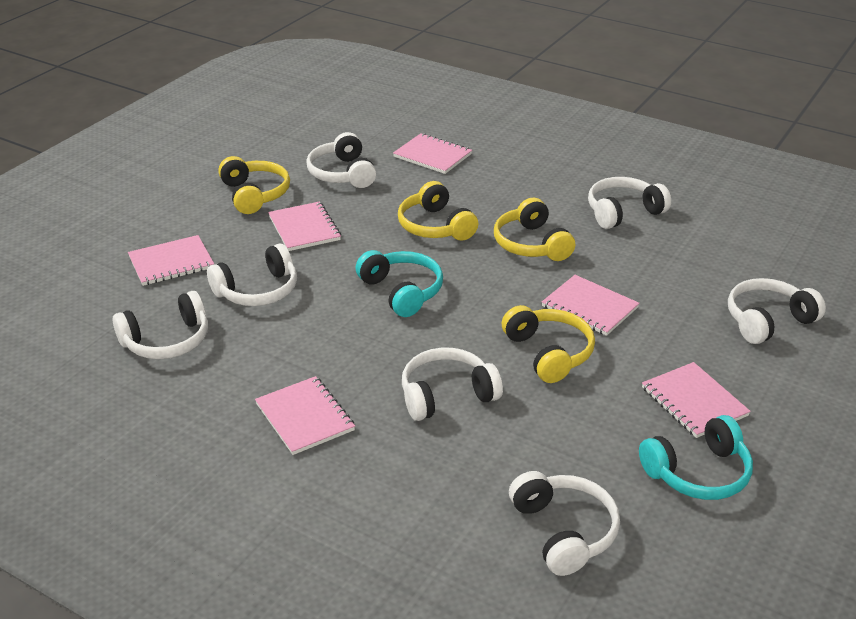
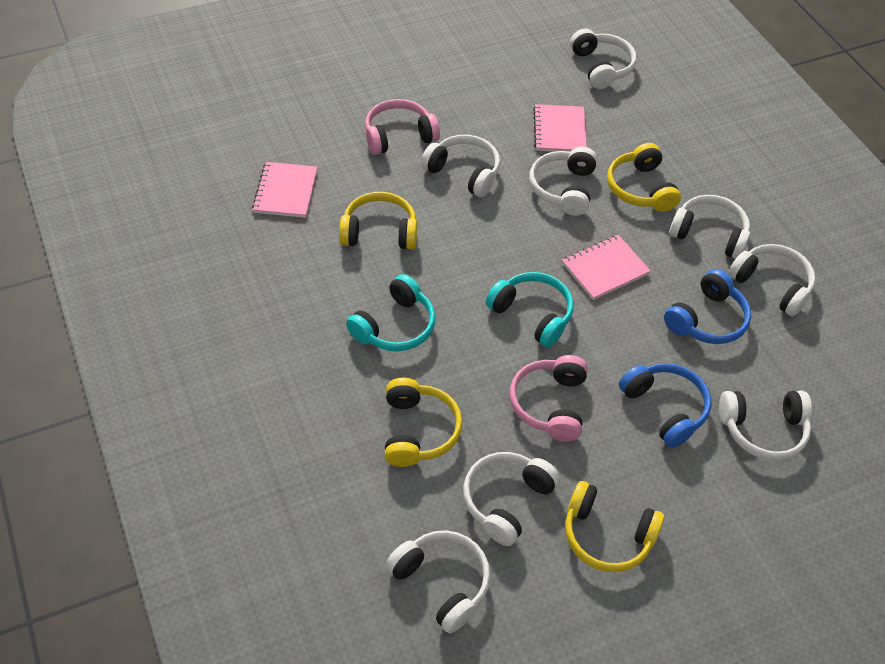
blue headphones: 0 -> 2
pink headphones: 0 -> 2
pink notebook: 6 -> 3
white headphones: 7 -> 8

